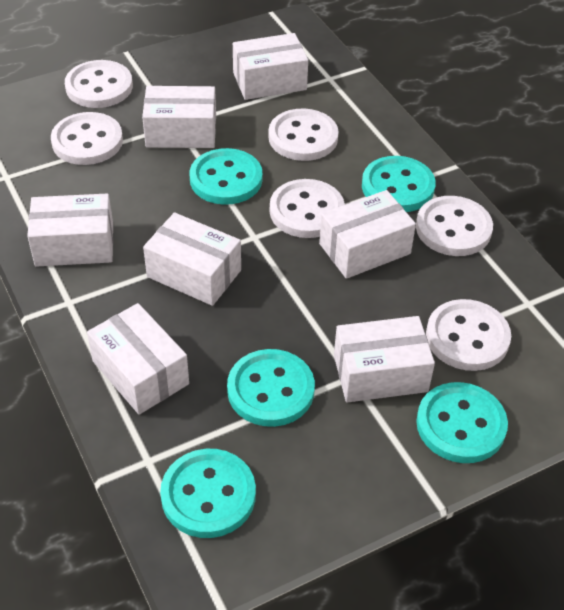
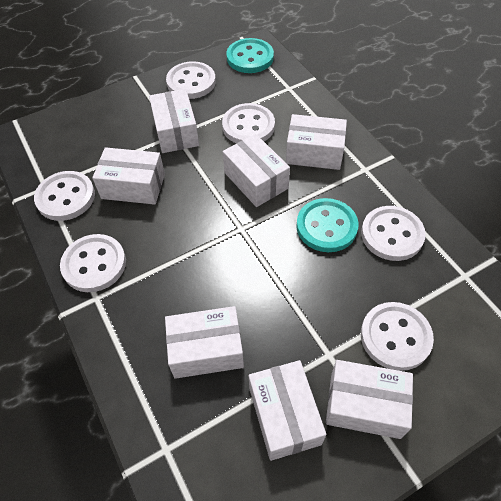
turquoise button: 5 -> 2

